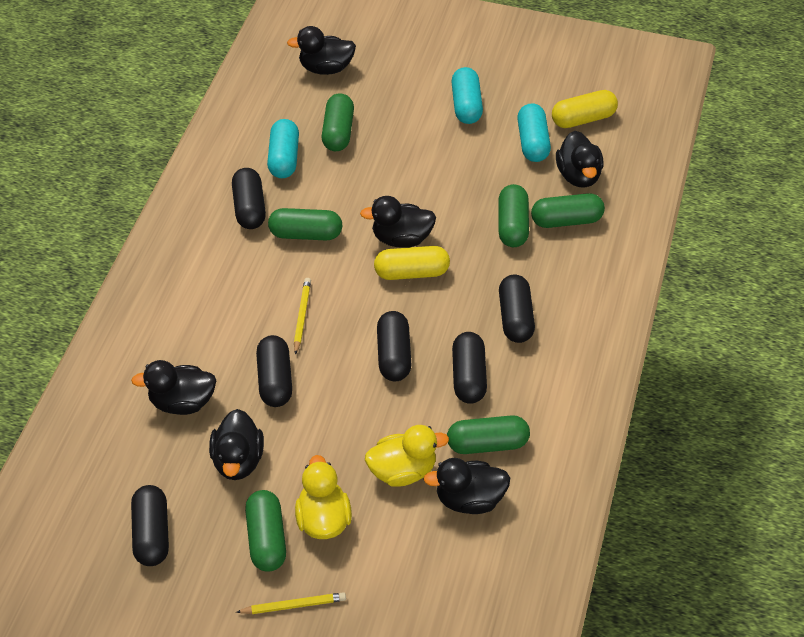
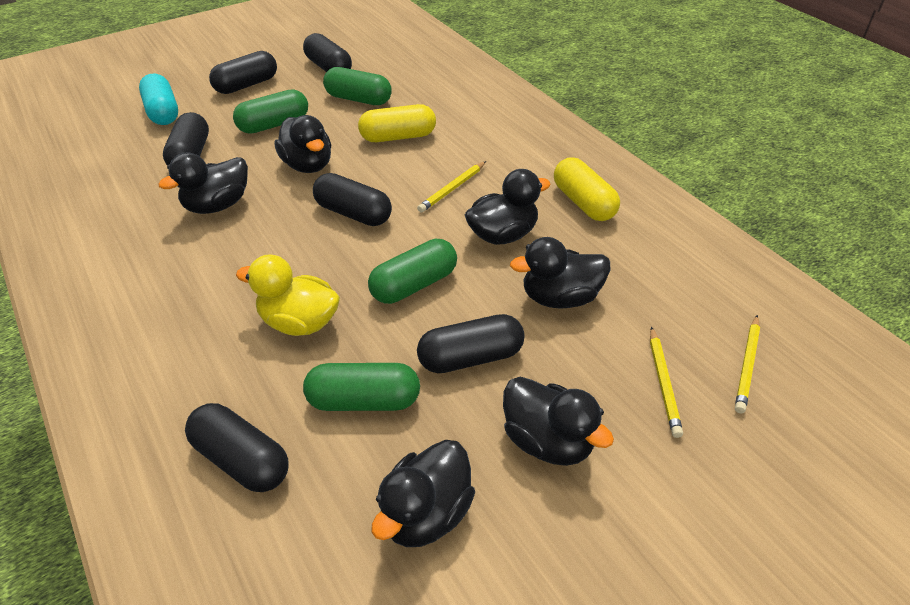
green capsule: 6 -> 4
turquoise capsule: 3 -> 1
yellow duck: 2 -> 1
yellow pencil: 2 -> 3

